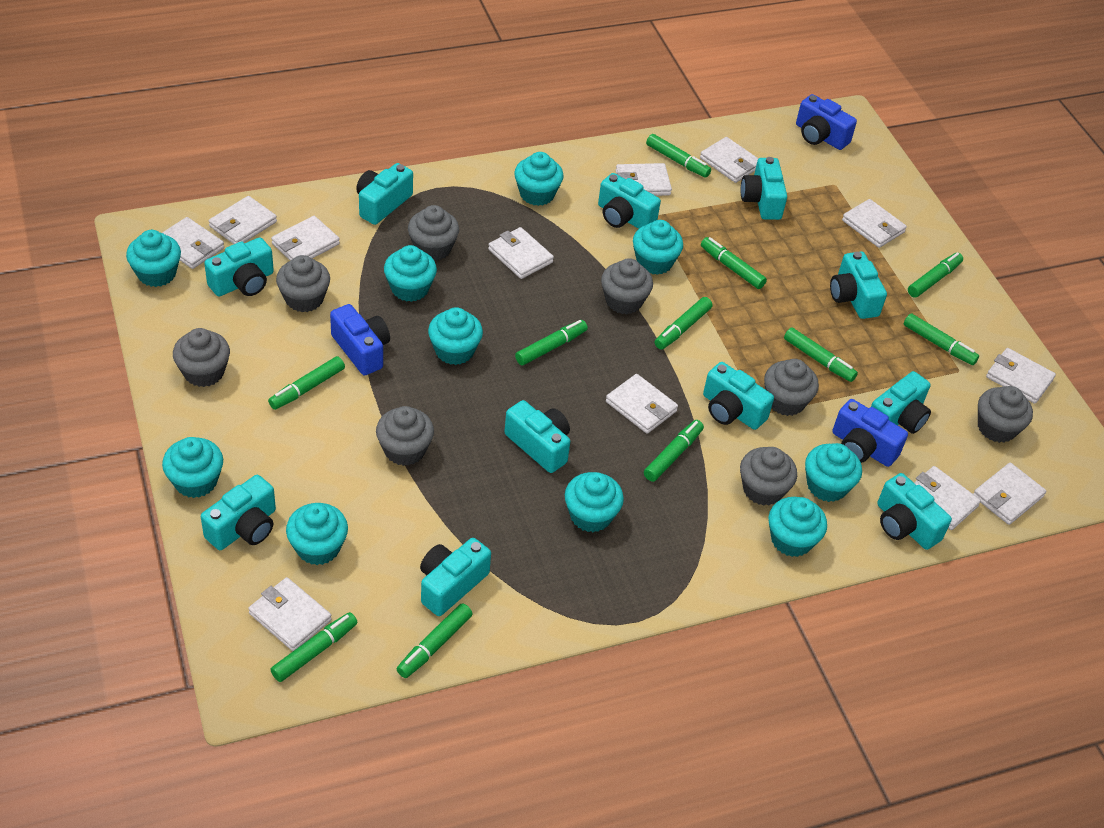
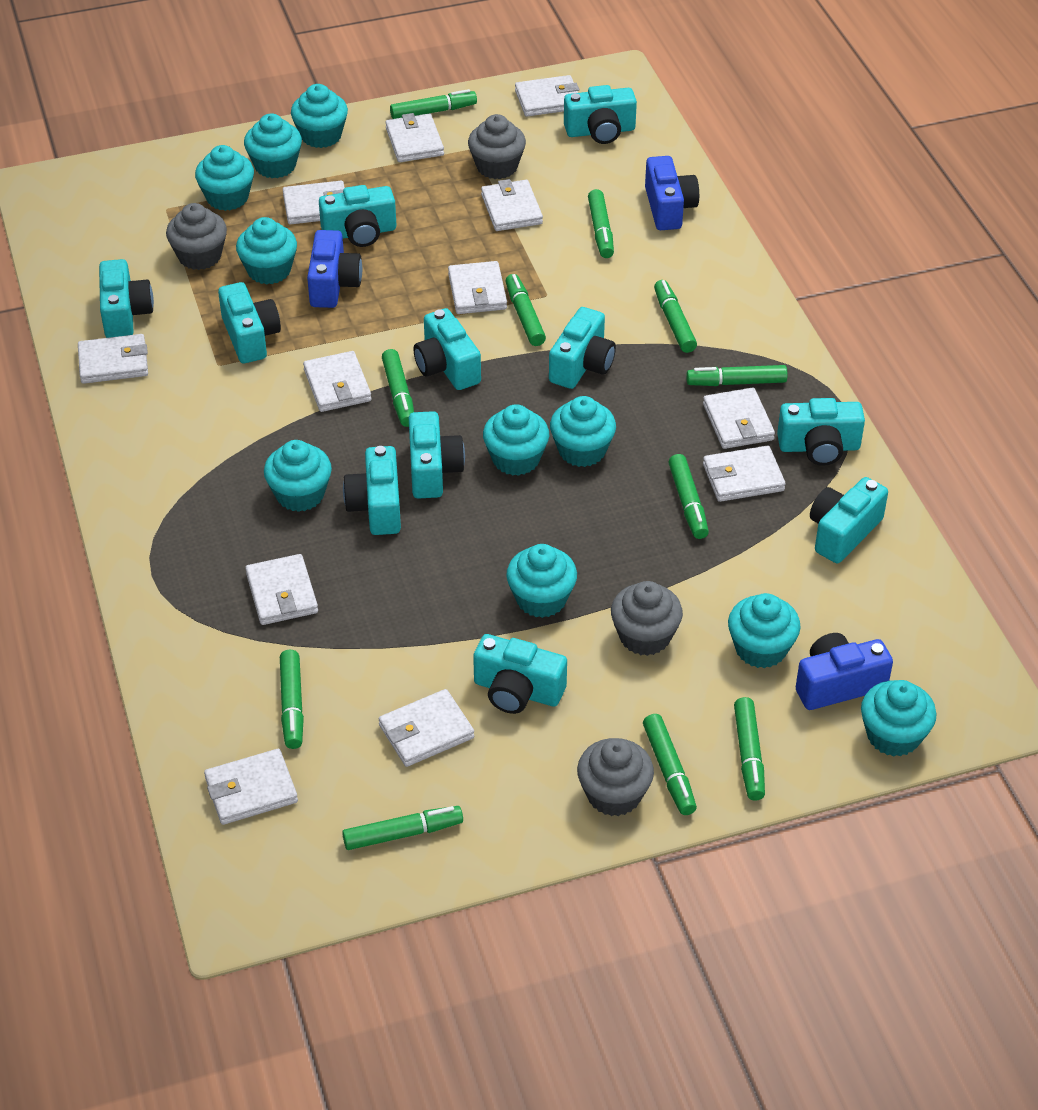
grey cupcake: 8 -> 4

